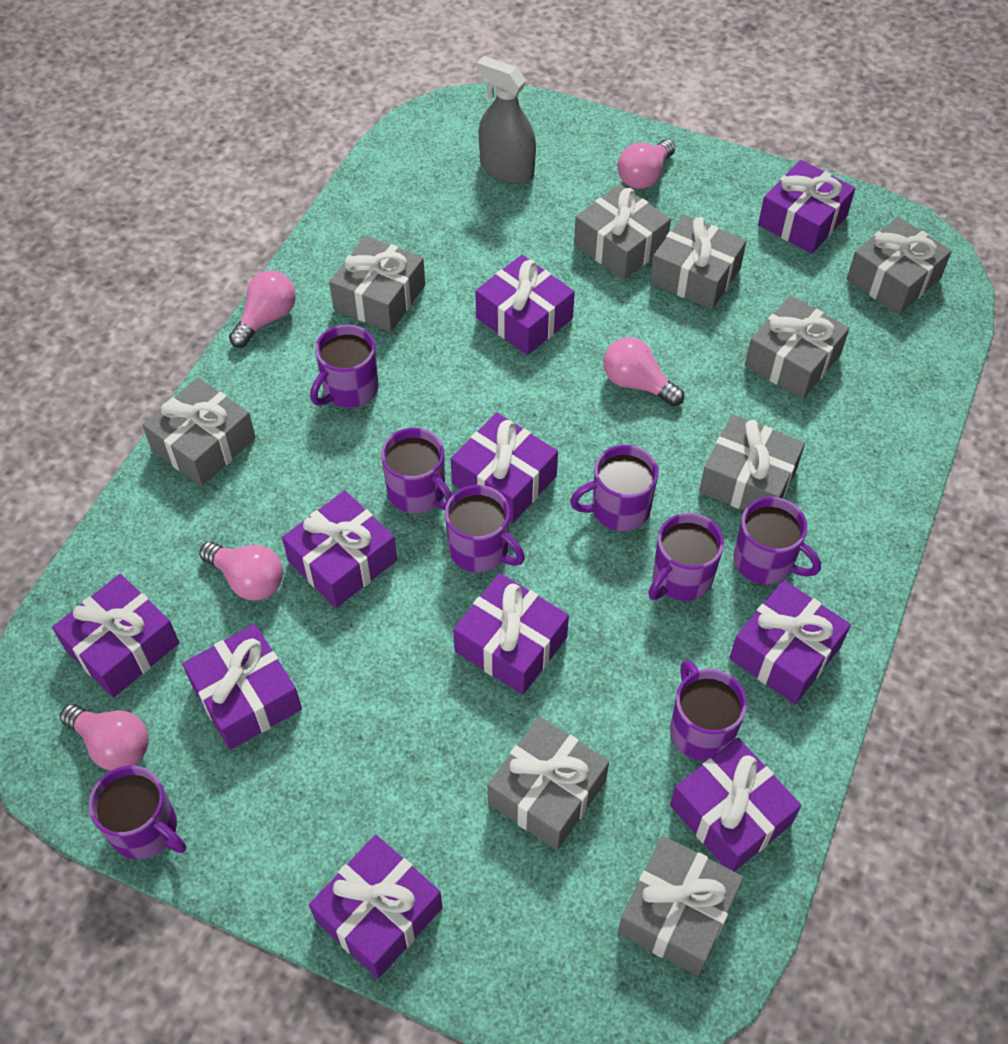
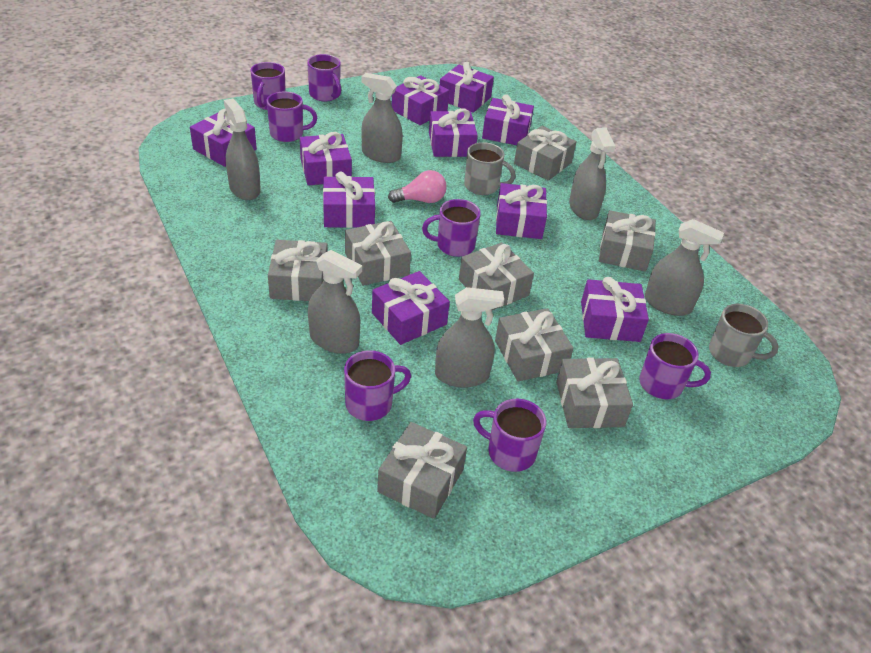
grey gift: 9 -> 8
grey mug: 0 -> 2
grey spray bottle: 1 -> 6
pink light bulb: 5 -> 1
purple mug: 8 -> 7

